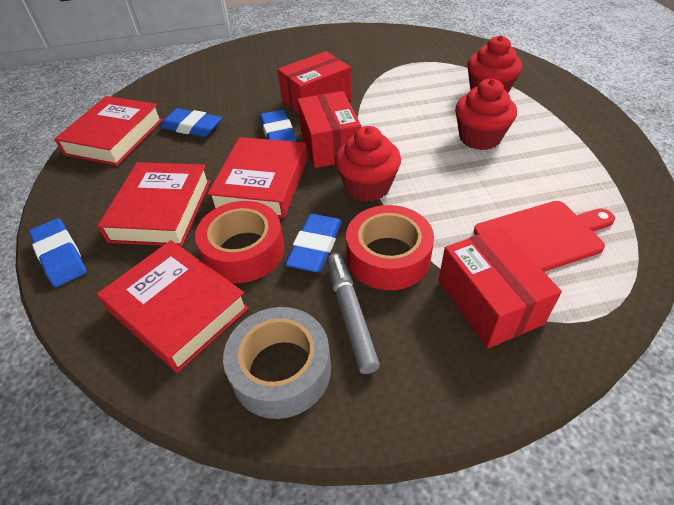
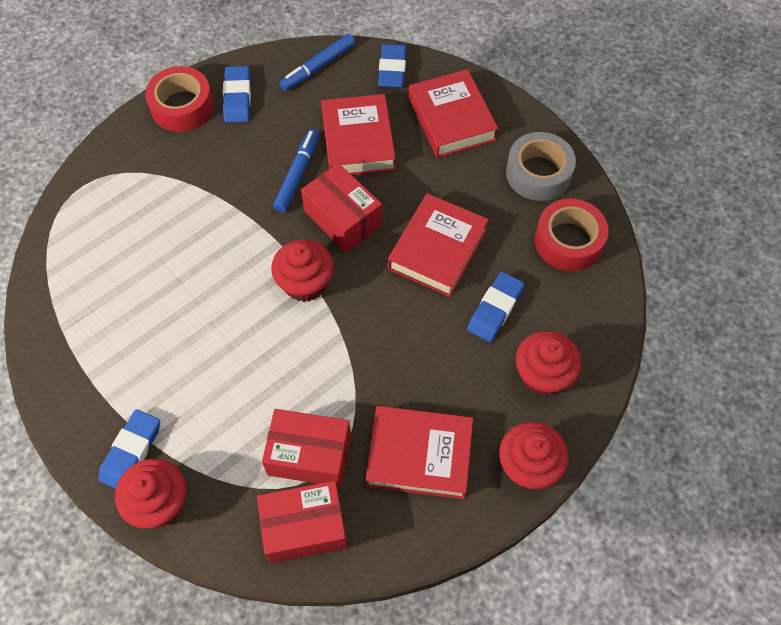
blue marker: 0 -> 2
grey marker: 1 -> 0
red cupcake: 3 -> 4
red cutting board: 1 -> 0

